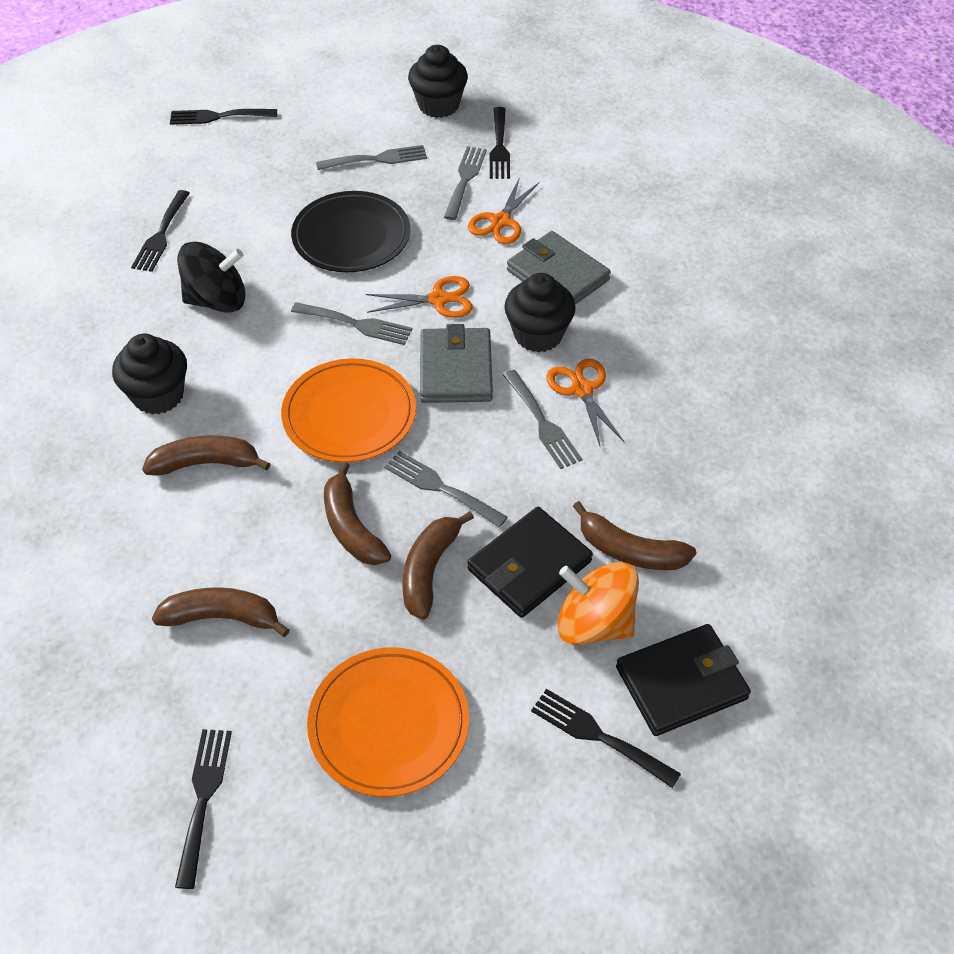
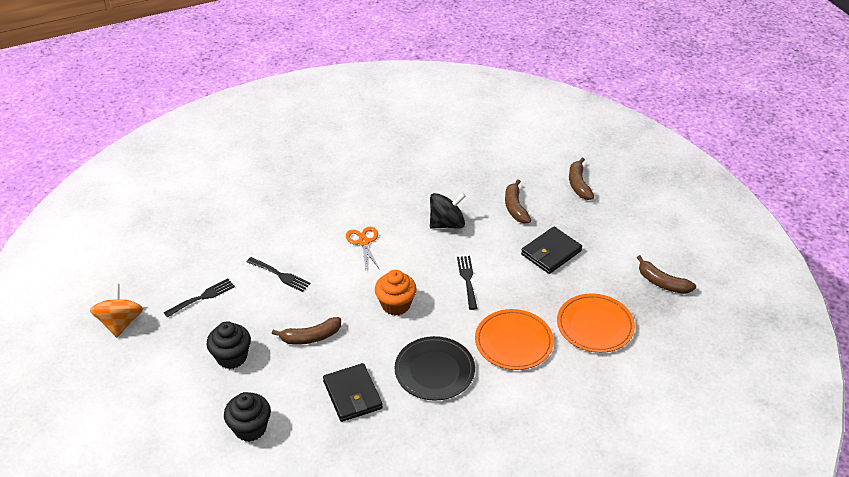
black cupcake: 3 -> 2
black fork: 5 -> 3
brown banana: 5 -> 4
grey fork: 5 -> 0
grey wallet: 2 -> 0
orange cupcake: 0 -> 1
orange scissors: 3 -> 1

